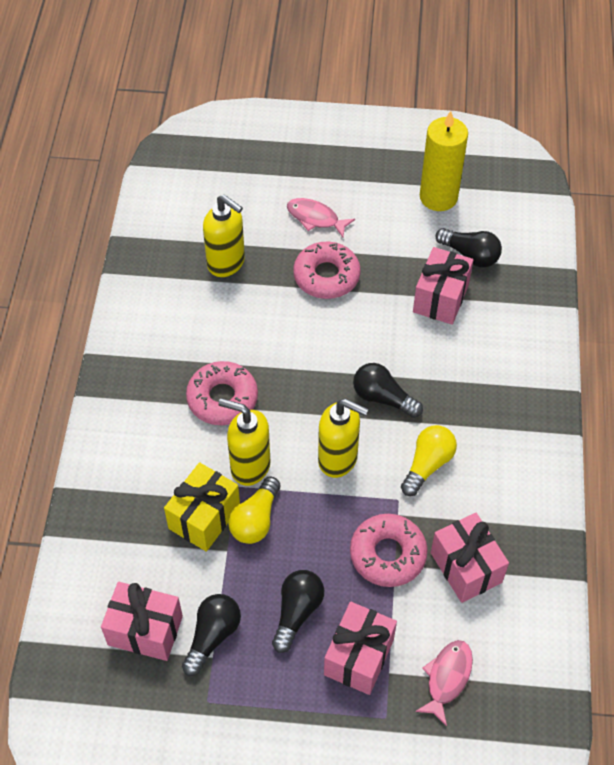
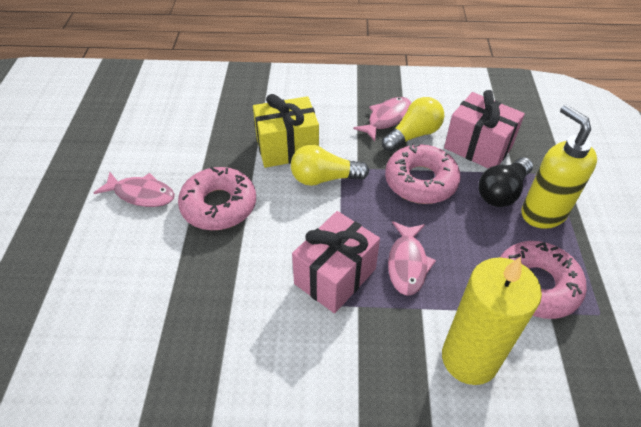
black light bulb: 4 -> 1
pink fish: 2 -> 3
pink gift: 4 -> 2
yellow soap dispenser: 3 -> 1

